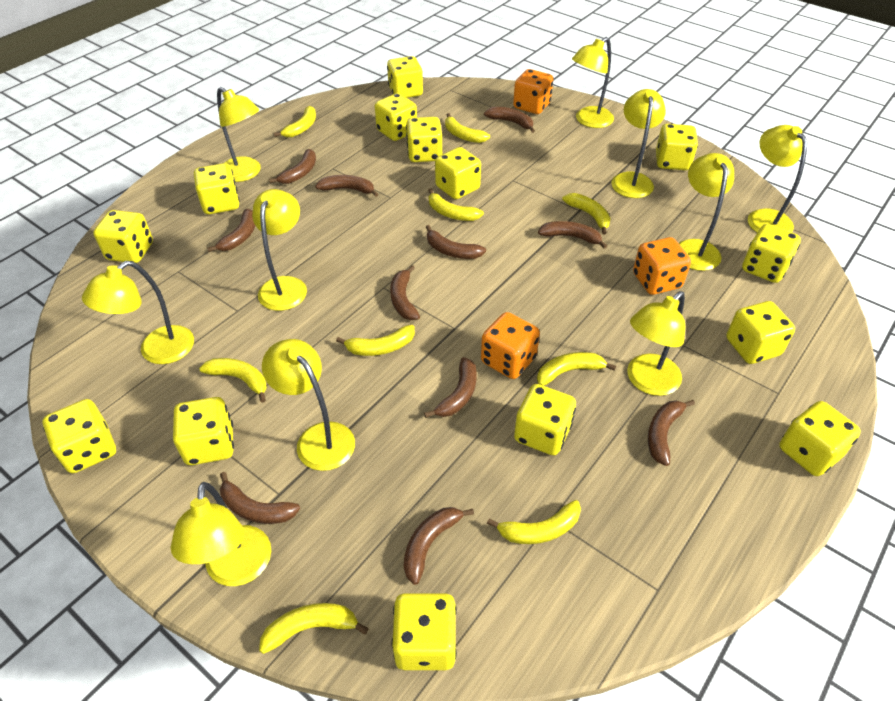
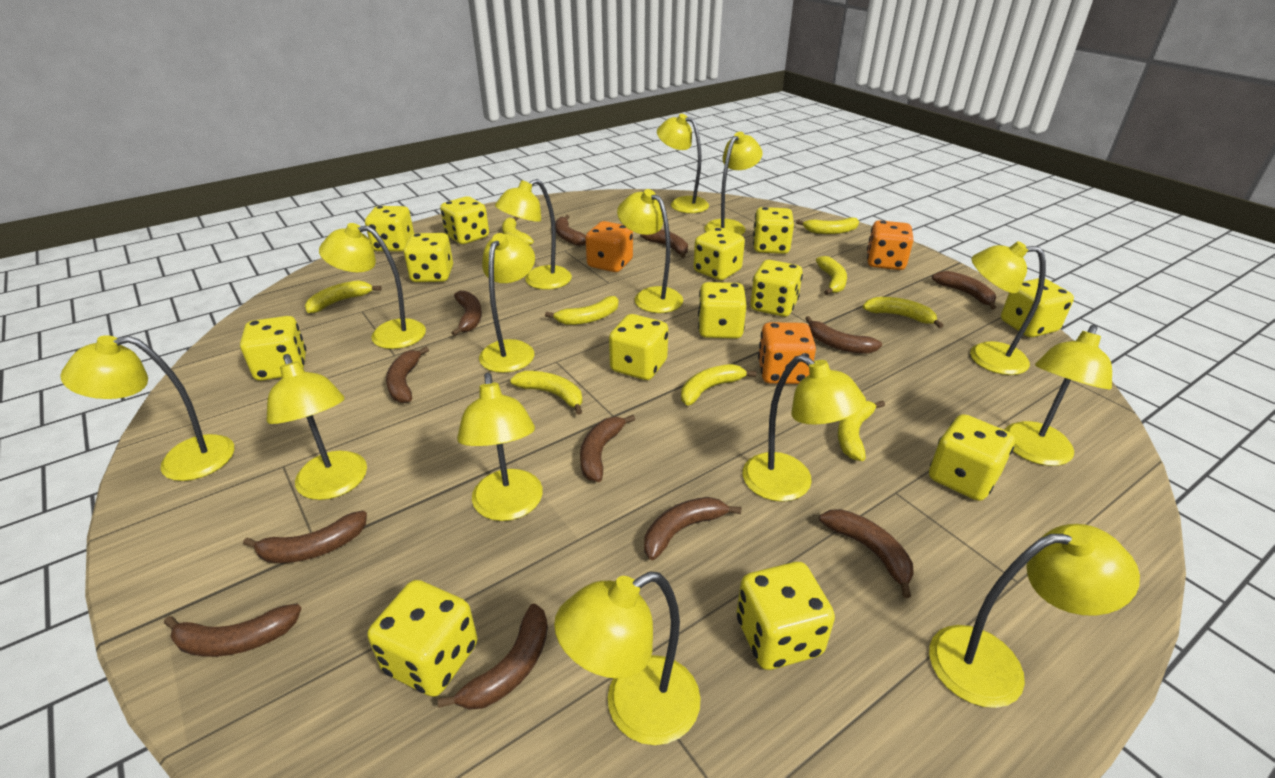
brown banana: 11 -> 12
yellow dice: 14 -> 13
yellow lamp: 10 -> 14

